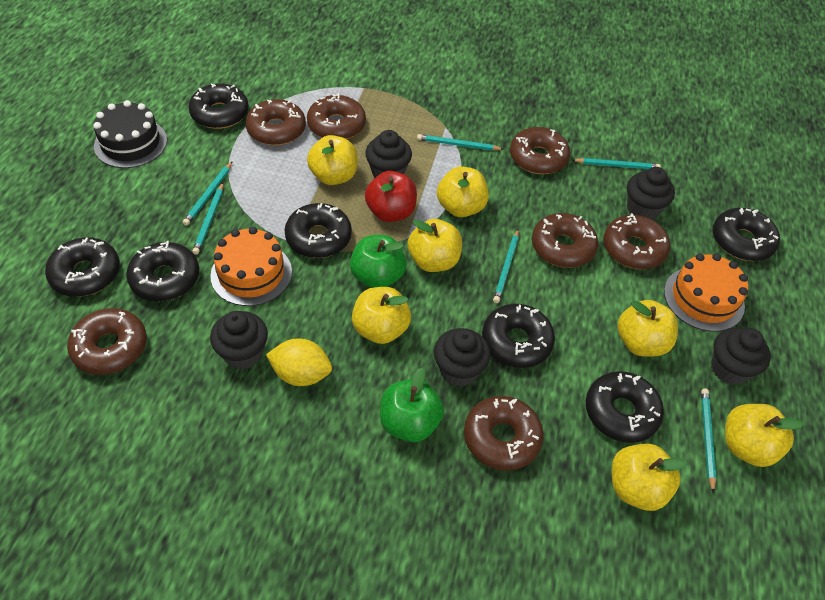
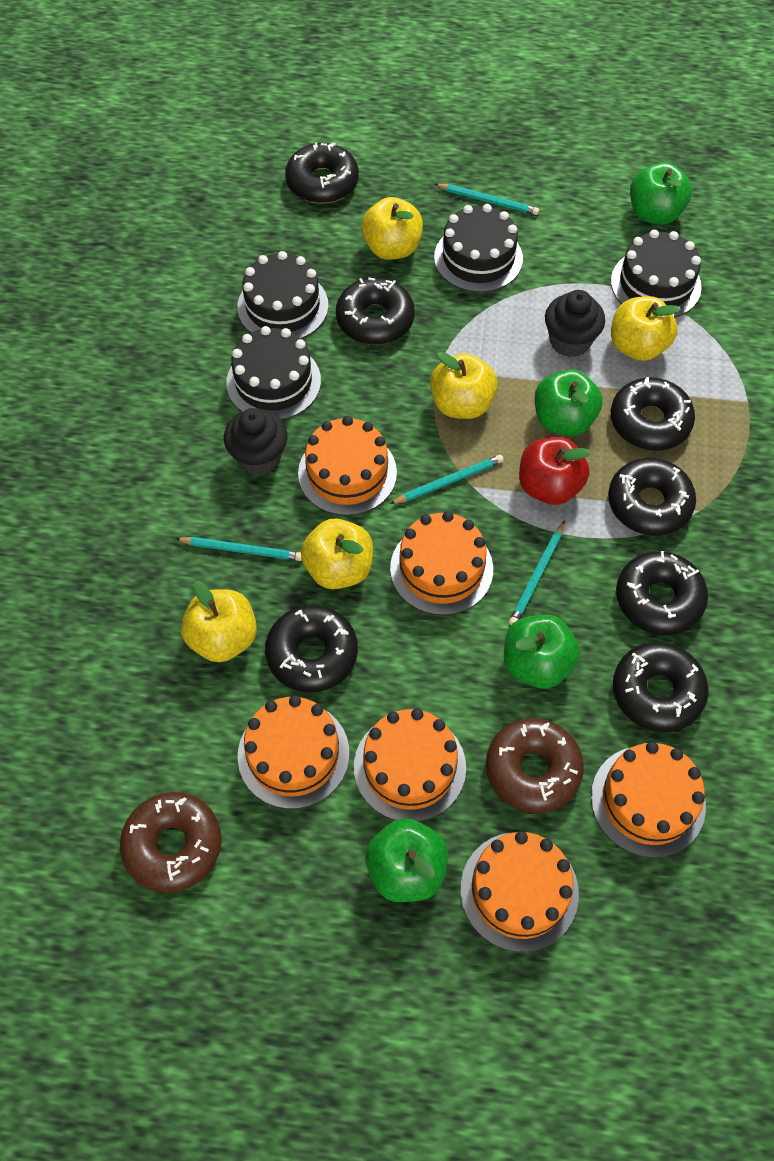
black cake: 1 -> 4
black cupcake: 5 -> 2
brown donut: 7 -> 2
green apple: 2 -> 4
orange cake: 2 -> 6
turquoise pencil: 6 -> 4
yellow apple: 7 -> 5
yellow lemon: 1 -> 0

